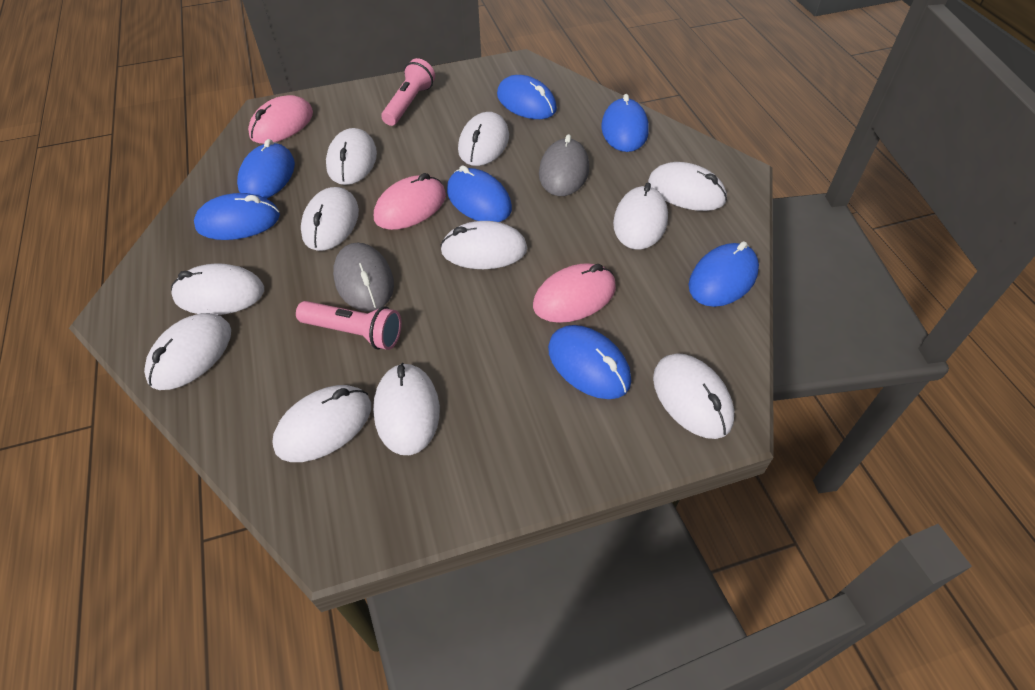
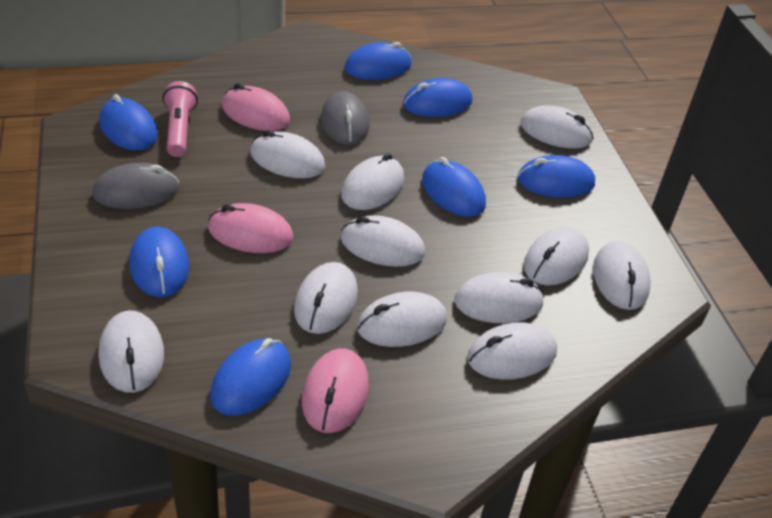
pink flashlight: 2 -> 1

